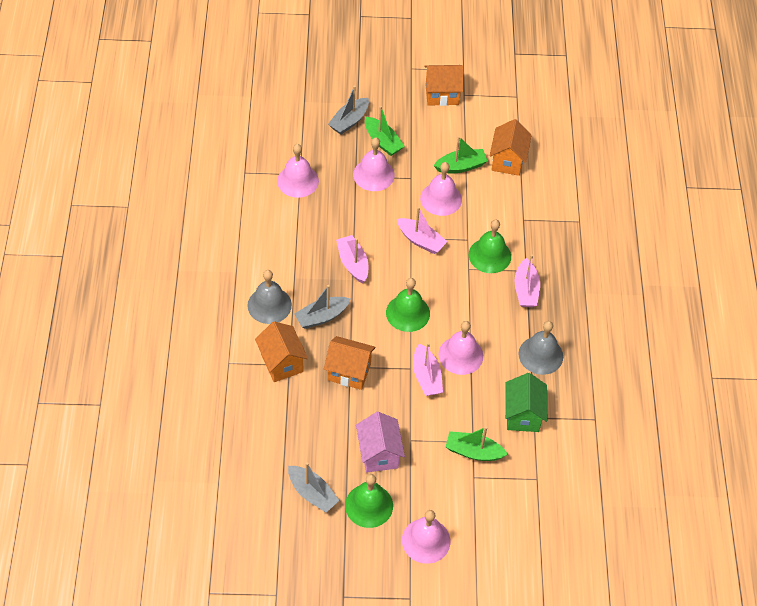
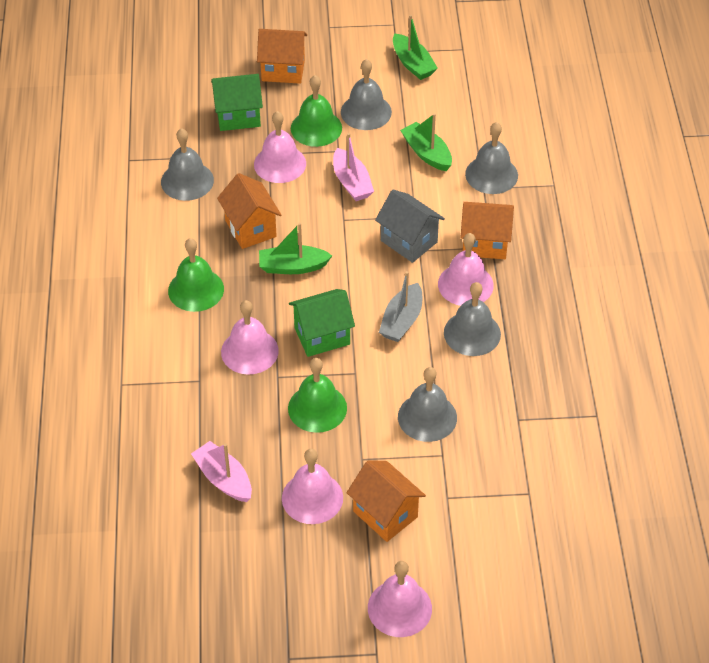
green house: 1 -> 2
grey bell: 2 -> 5
grey boat: 3 -> 1
grey house: 0 -> 1
pink boat: 4 -> 2
pink house: 1 -> 0

